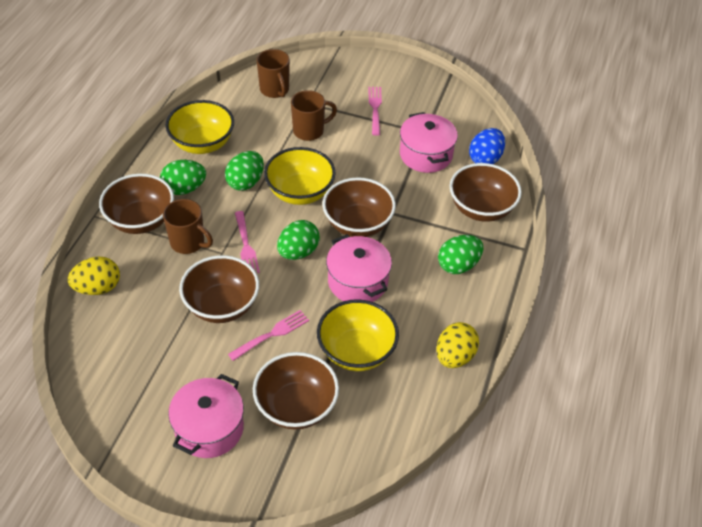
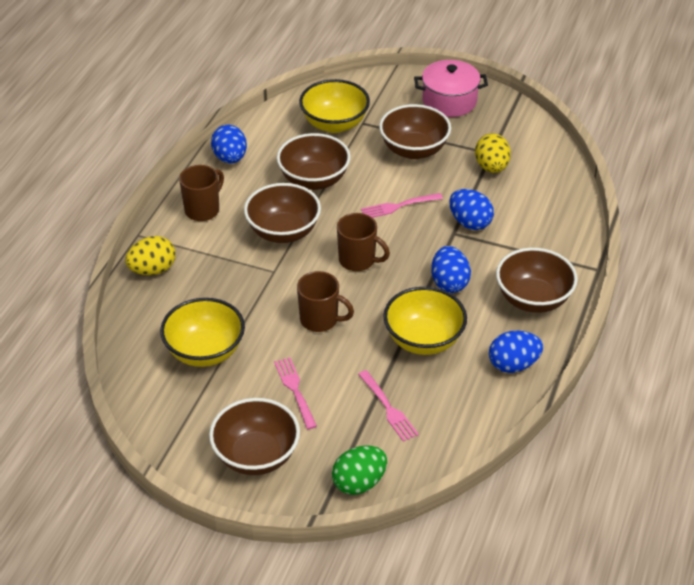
blue egg: 1 -> 4
green egg: 4 -> 1
pink pot: 3 -> 1

